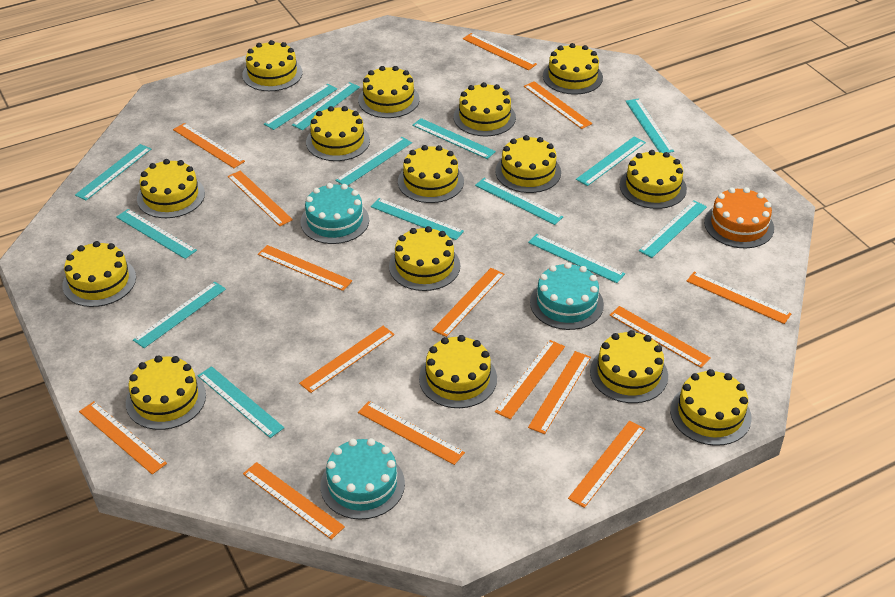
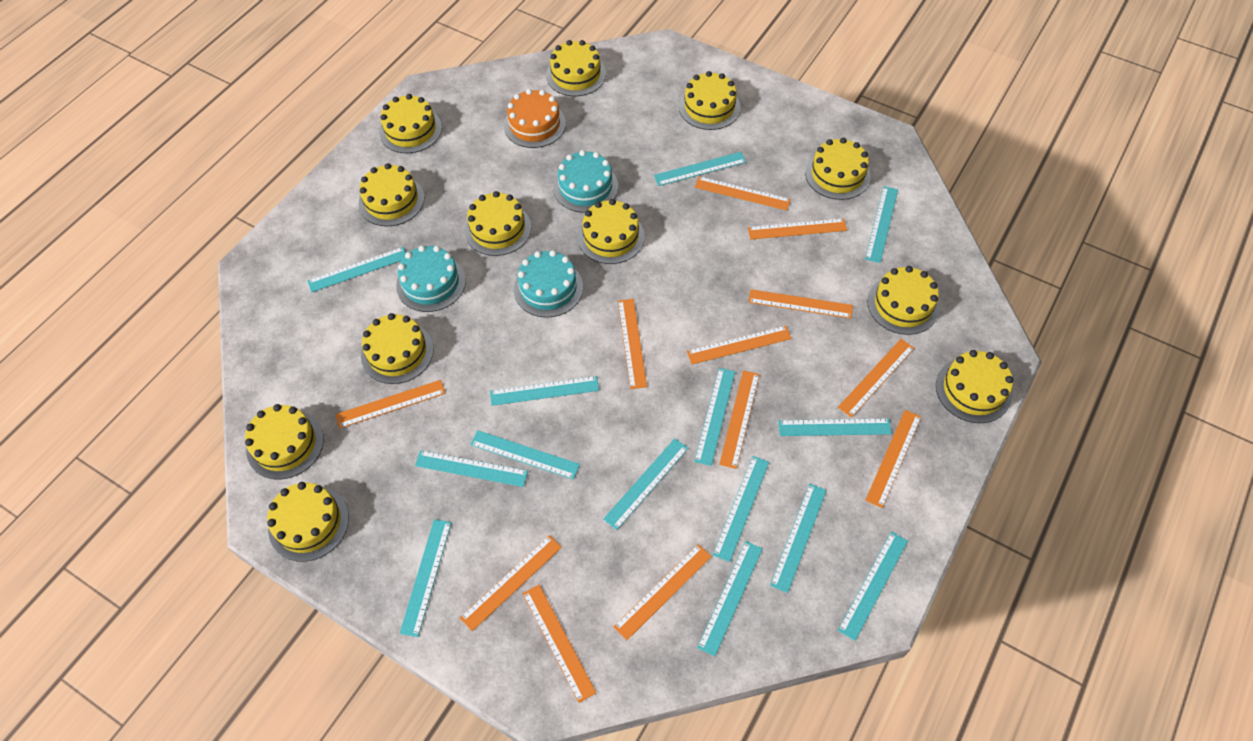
orange ruler: 15 -> 12
yellow cake: 15 -> 12

